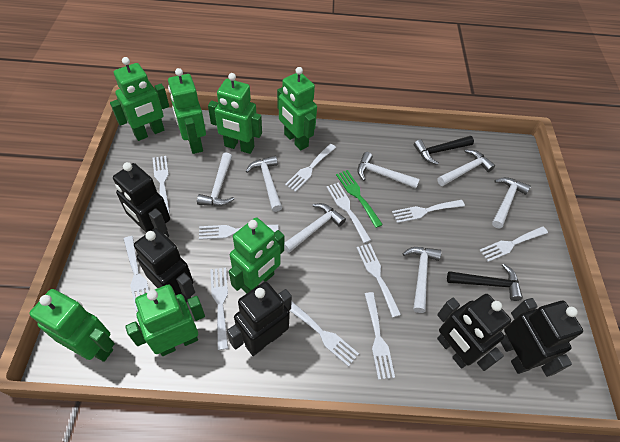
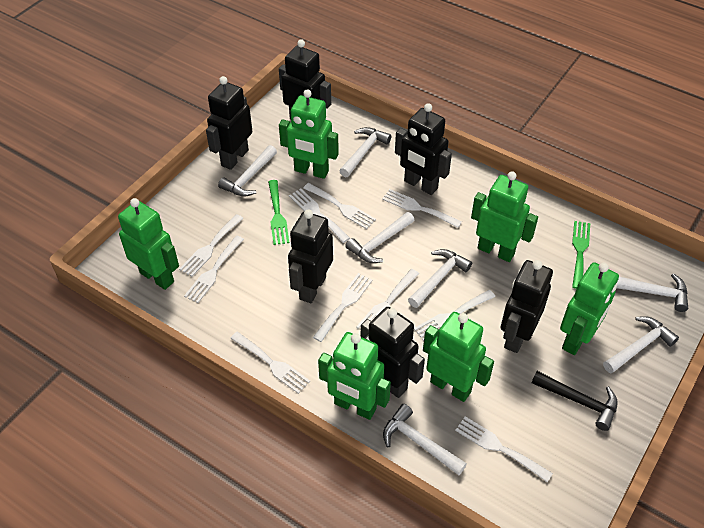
black hammer: 2 -> 1
black robot: 5 -> 6
green fork: 1 -> 2
green robot: 7 -> 6
white fork: 11 -> 10

